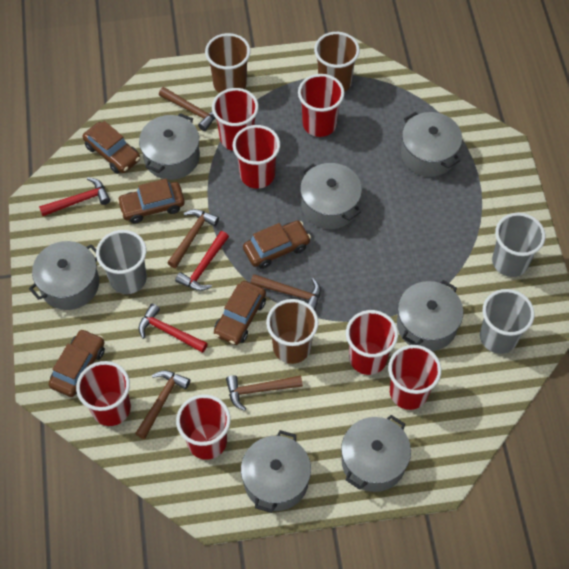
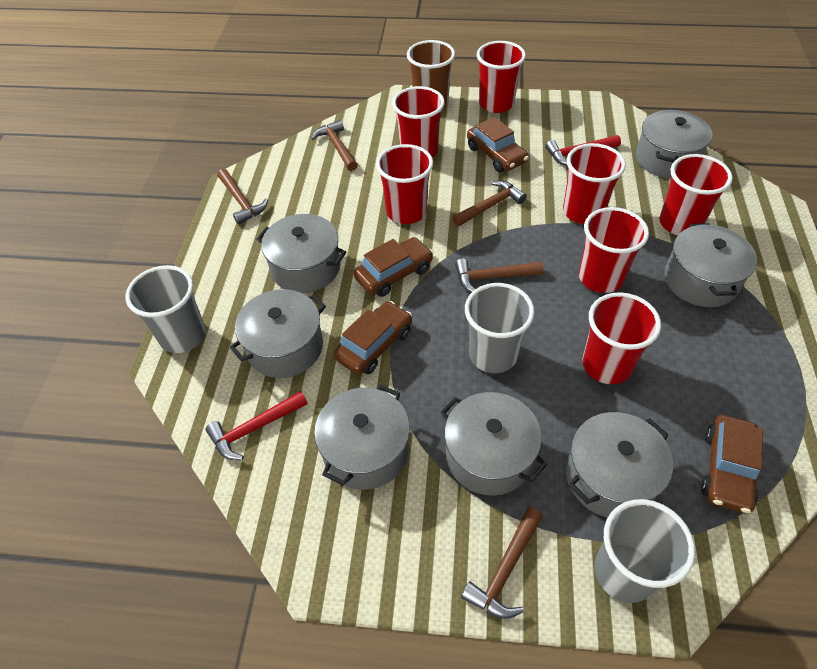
brown car: 5 -> 4
brown cup: 3 -> 1
red hammer: 3 -> 2

